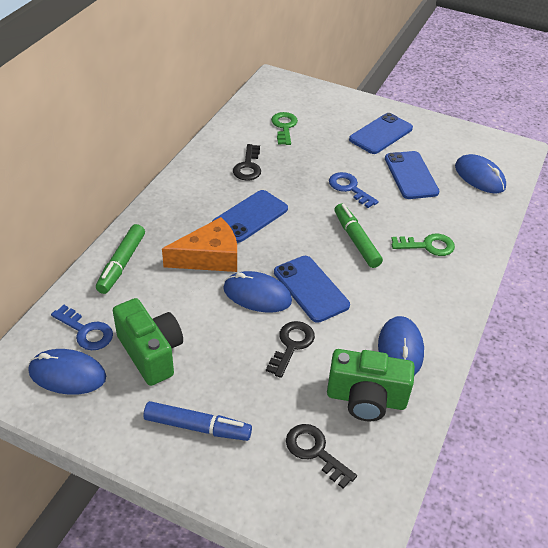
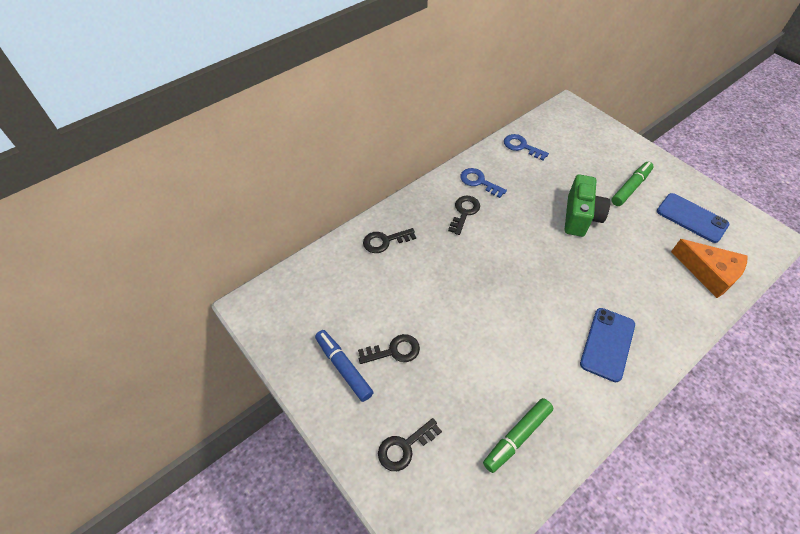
black key: 3 -> 4
blue mouse: 4 -> 0
blue phone: 4 -> 2
green camera: 2 -> 1
green key: 2 -> 0

